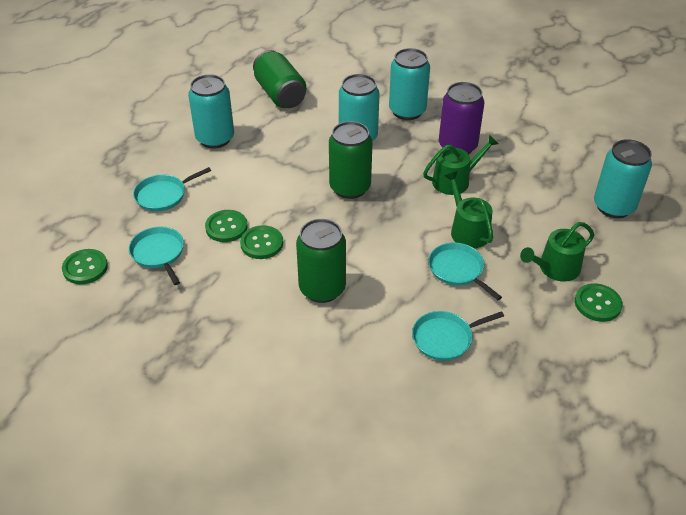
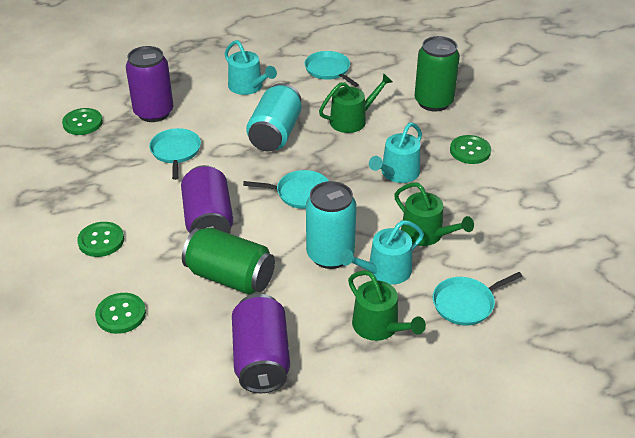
green can: 3 -> 2
purple can: 1 -> 3
turquoise can: 4 -> 2
turquoise watering can: 0 -> 3

